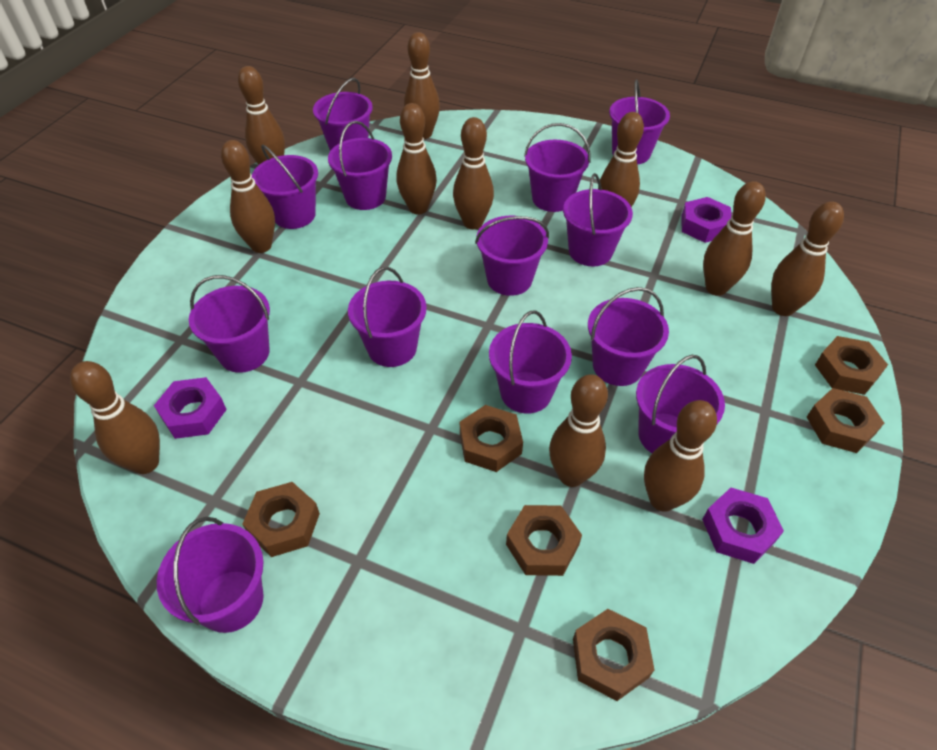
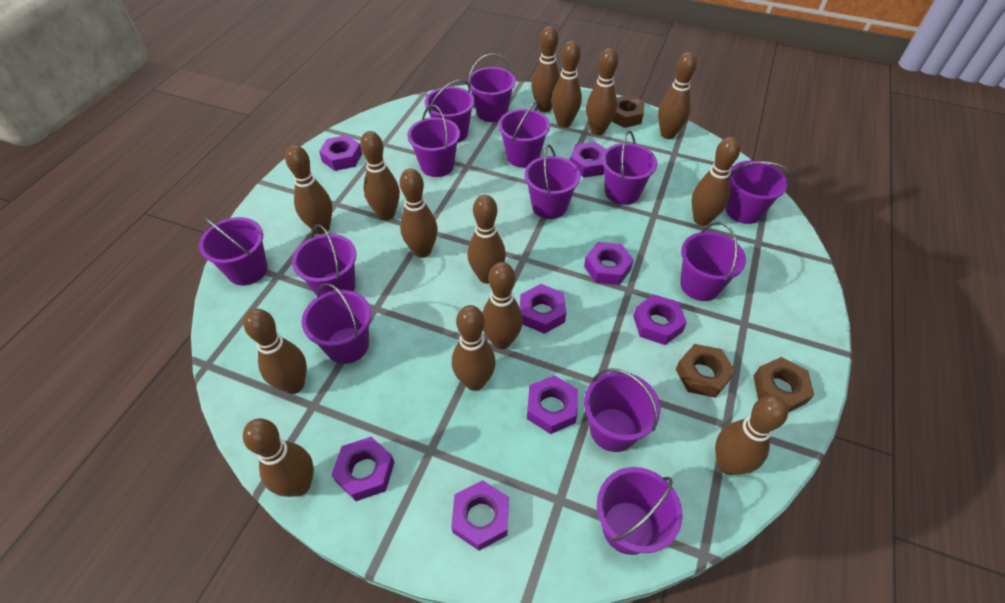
brown bowling pin: 11 -> 14
brown nut: 6 -> 3
purple nut: 3 -> 8

